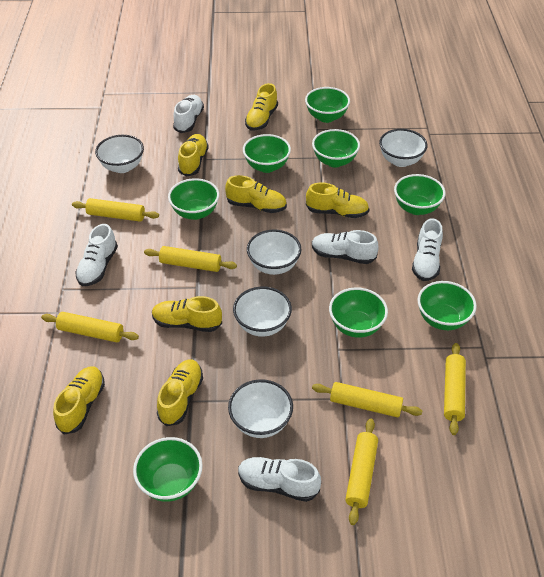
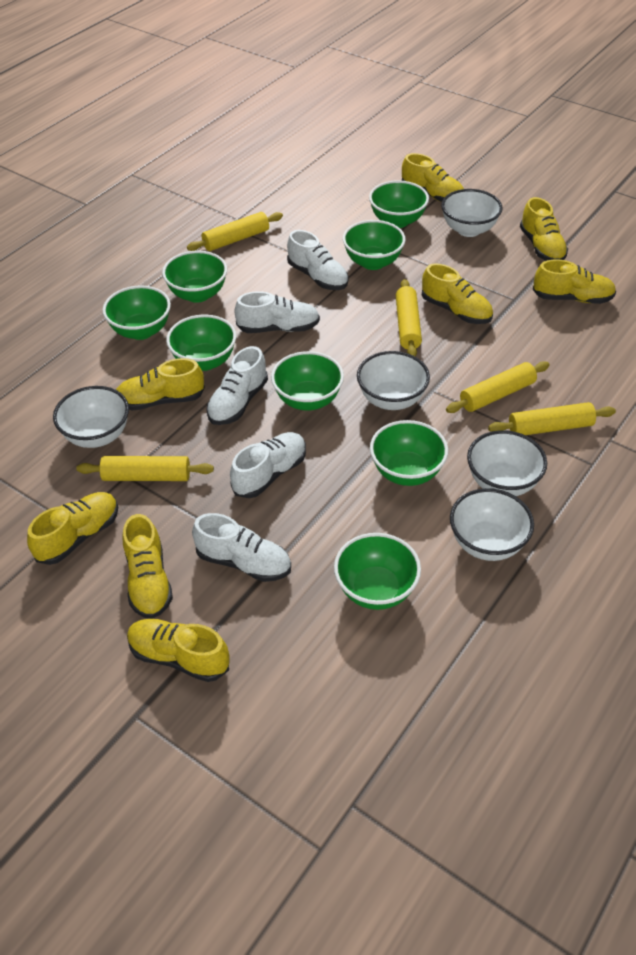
yellow rolling pin: 6 -> 5
yellow shoe: 7 -> 8

